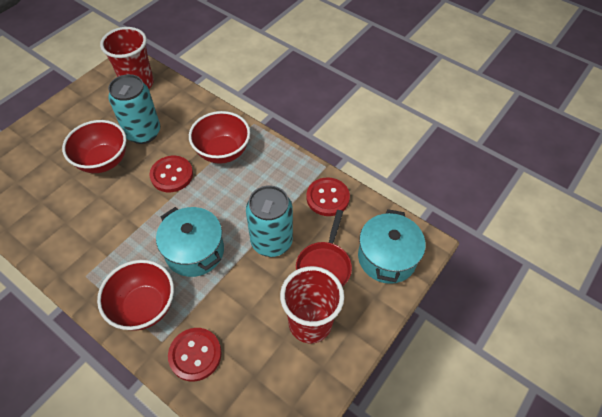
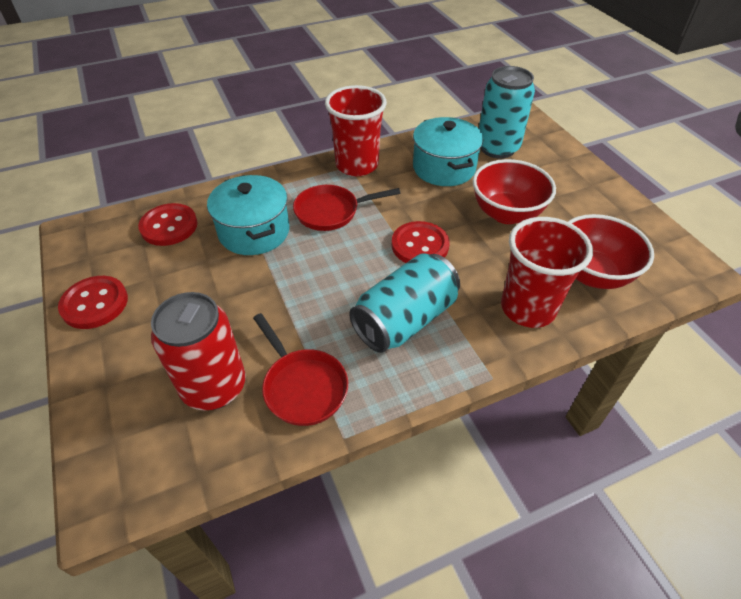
red bowl: 3 -> 2
red can: 0 -> 1
red pan: 1 -> 2

